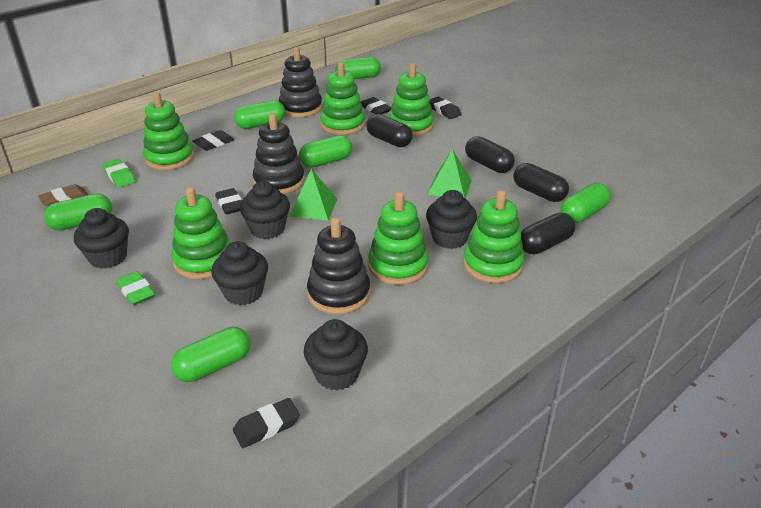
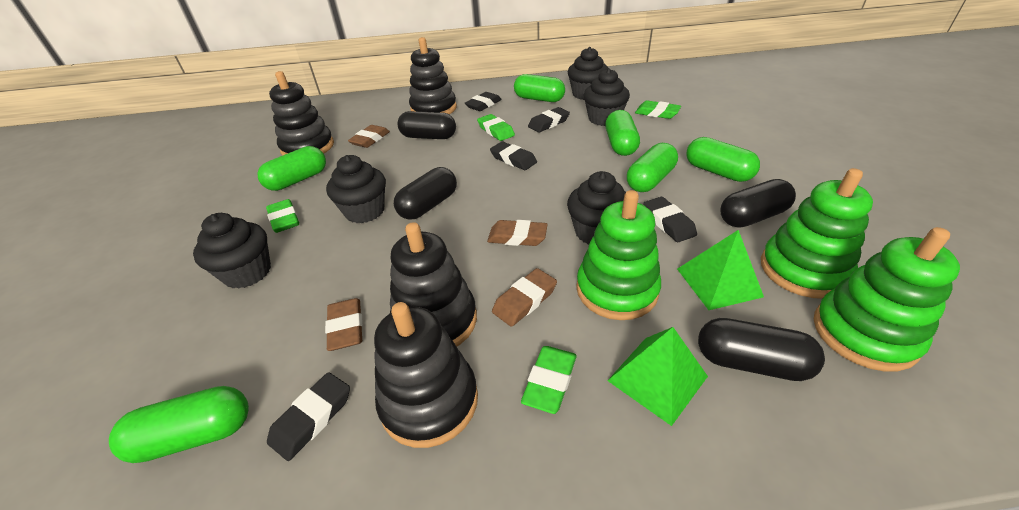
black stacking toy: 3 -> 4
brown eraser: 1 -> 4
green eraser: 2 -> 4
green stacking toy: 6 -> 3

